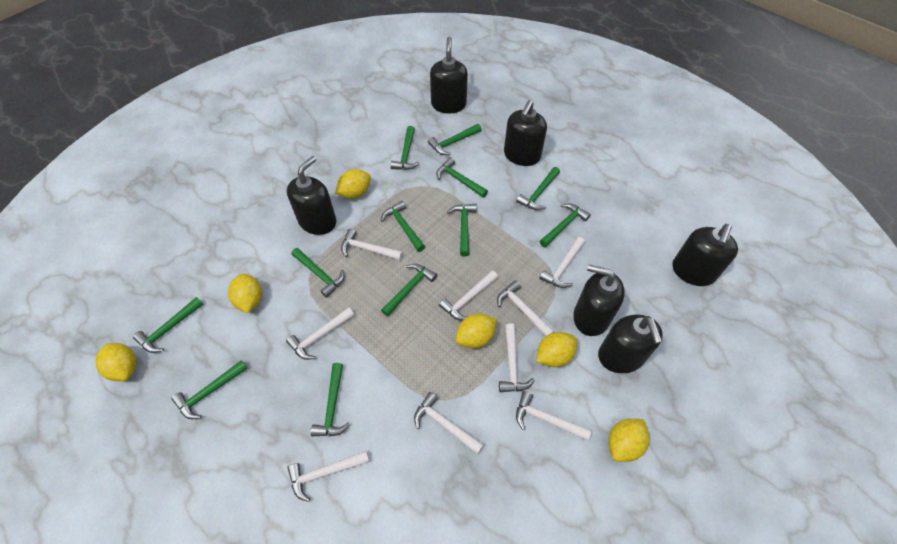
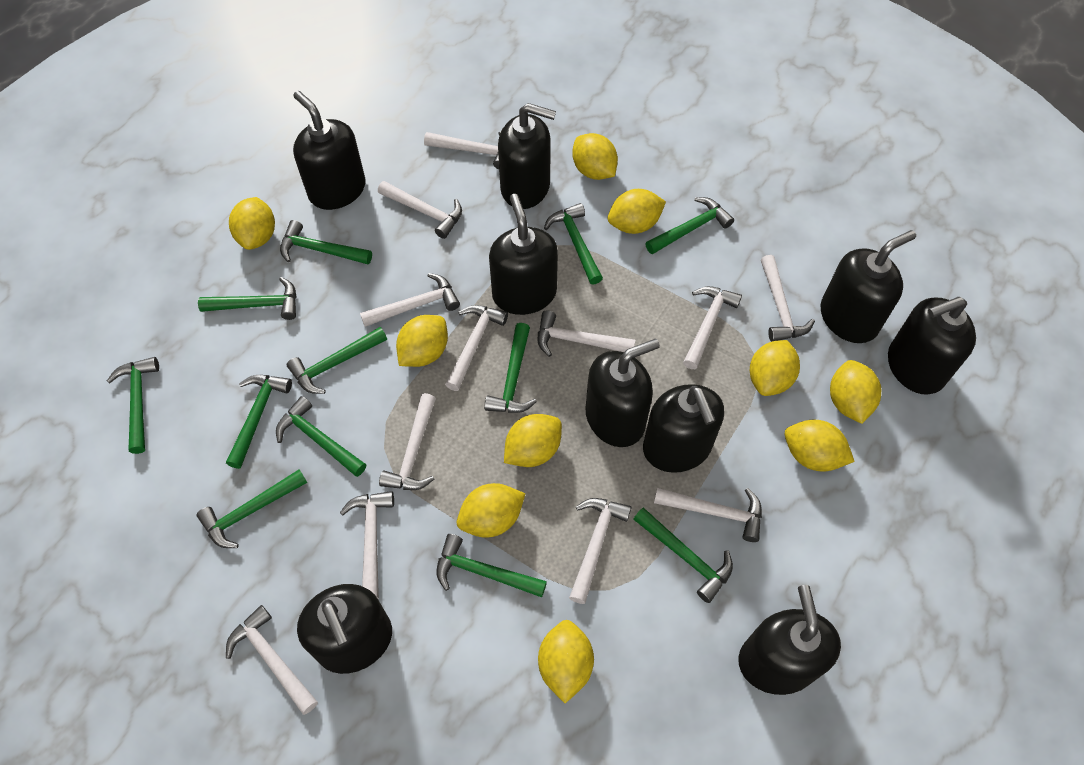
black soap dispenser: 6 -> 9
white hammer: 9 -> 12
yellow lemon: 6 -> 10

